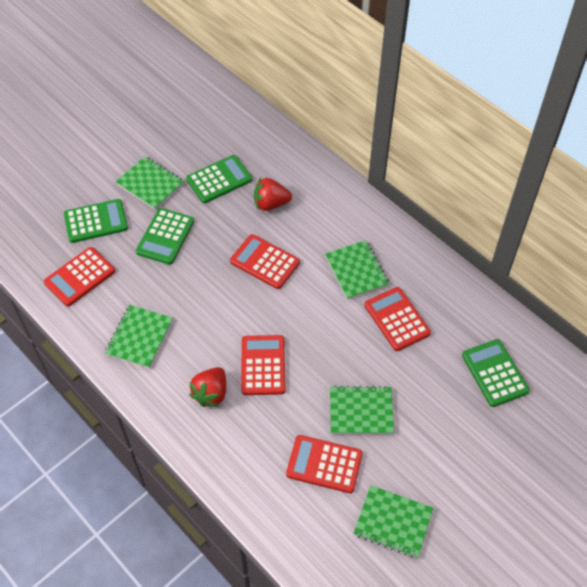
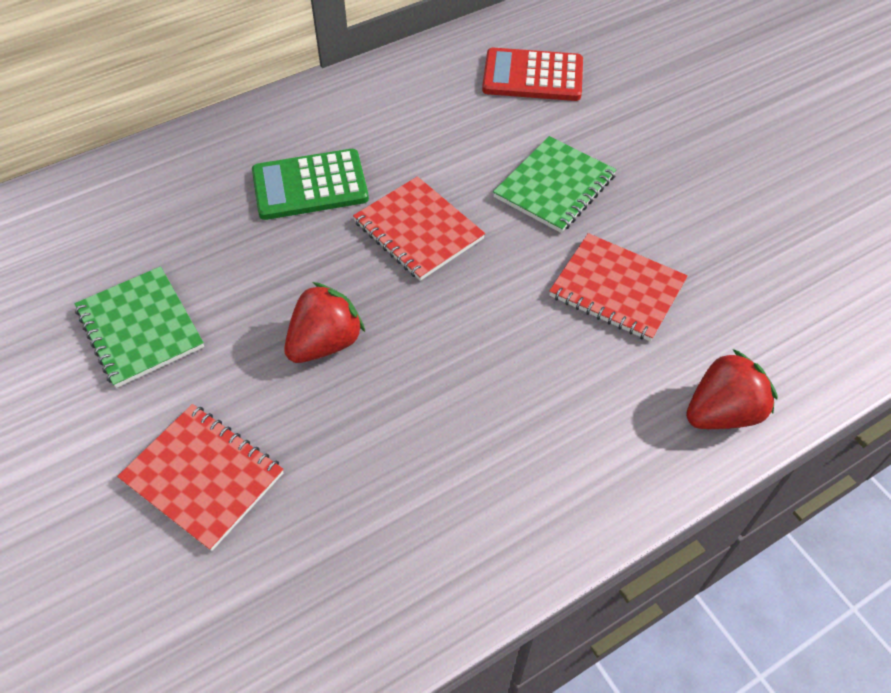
green calculator: 4 -> 1
green notebook: 5 -> 2
red calculator: 5 -> 1
red notebook: 0 -> 3

